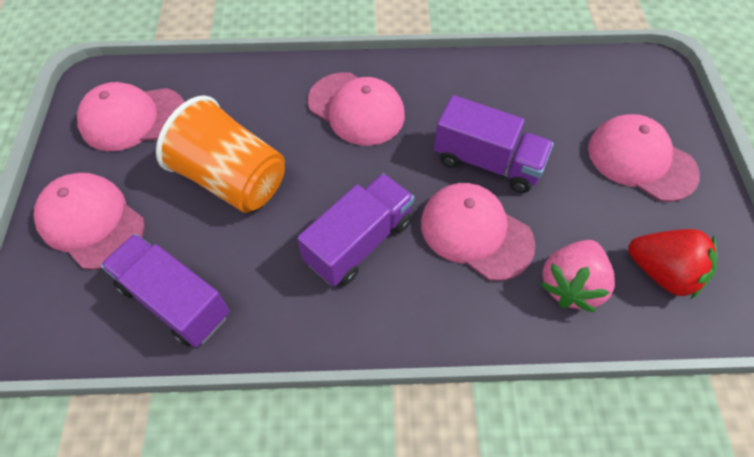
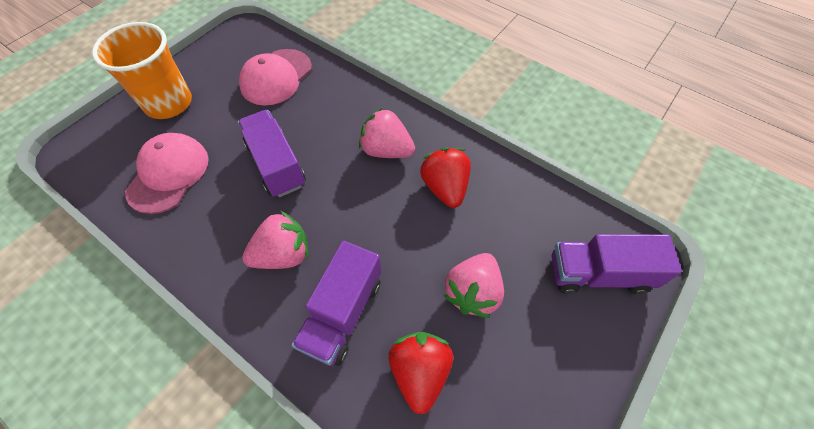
pink cap: 5 -> 2
pink strawberry: 1 -> 3
red strawberry: 1 -> 2

